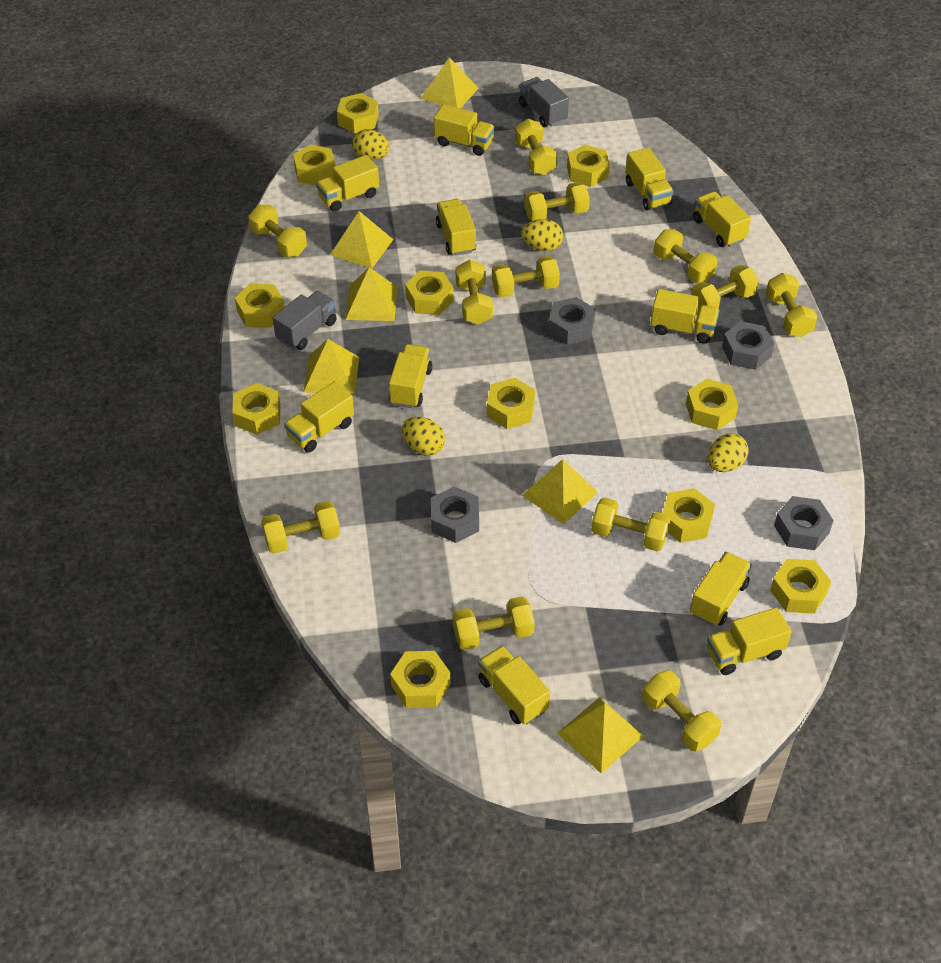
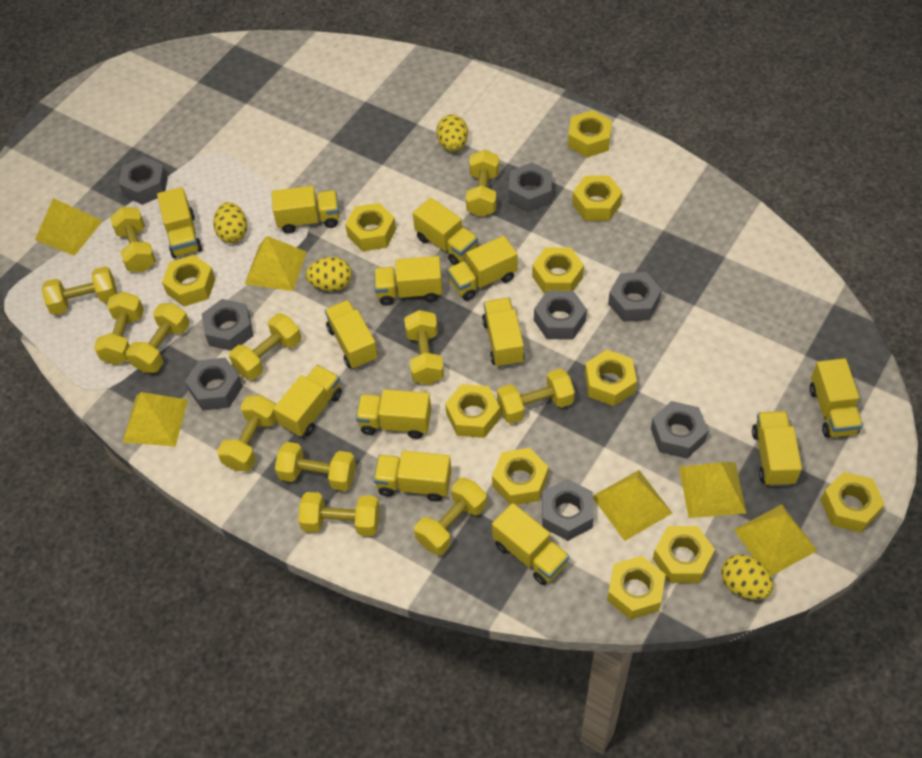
grey nut: 4 -> 8
grey truck: 2 -> 0
yellow truck: 11 -> 13

